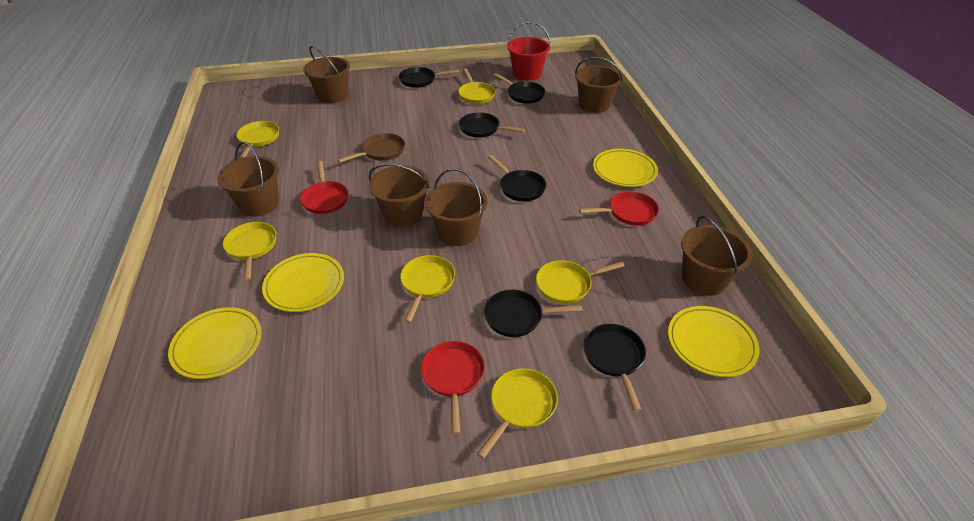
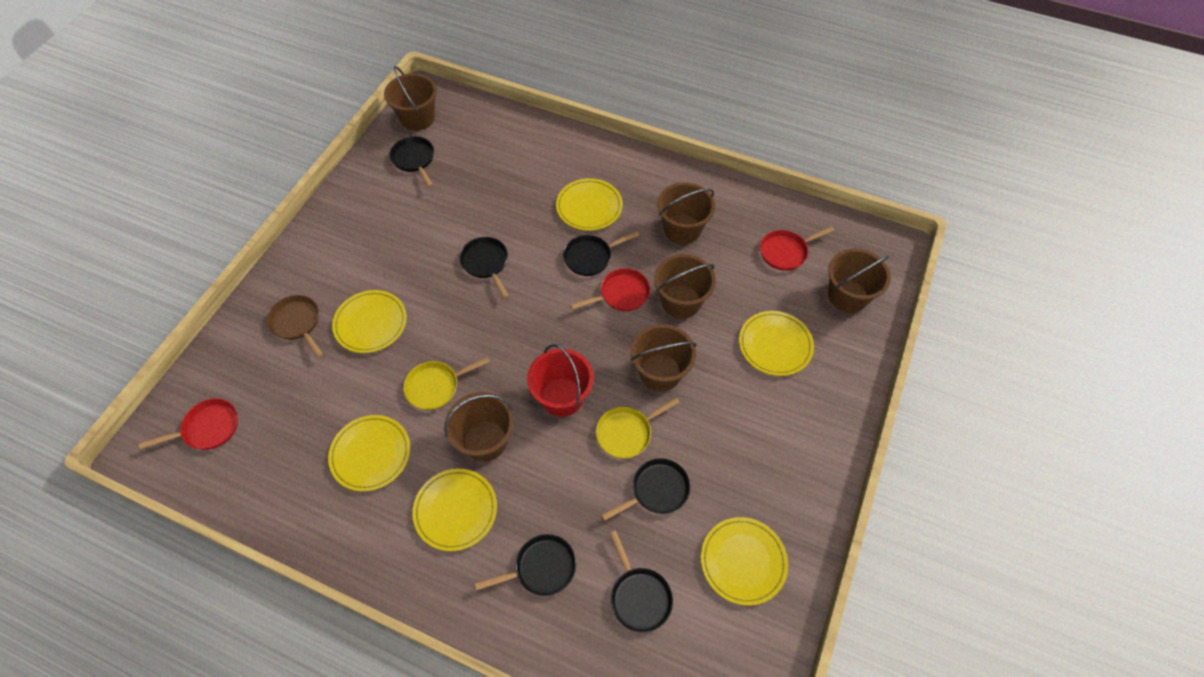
yellow pan: 6 -> 2
yellow plate: 4 -> 6

